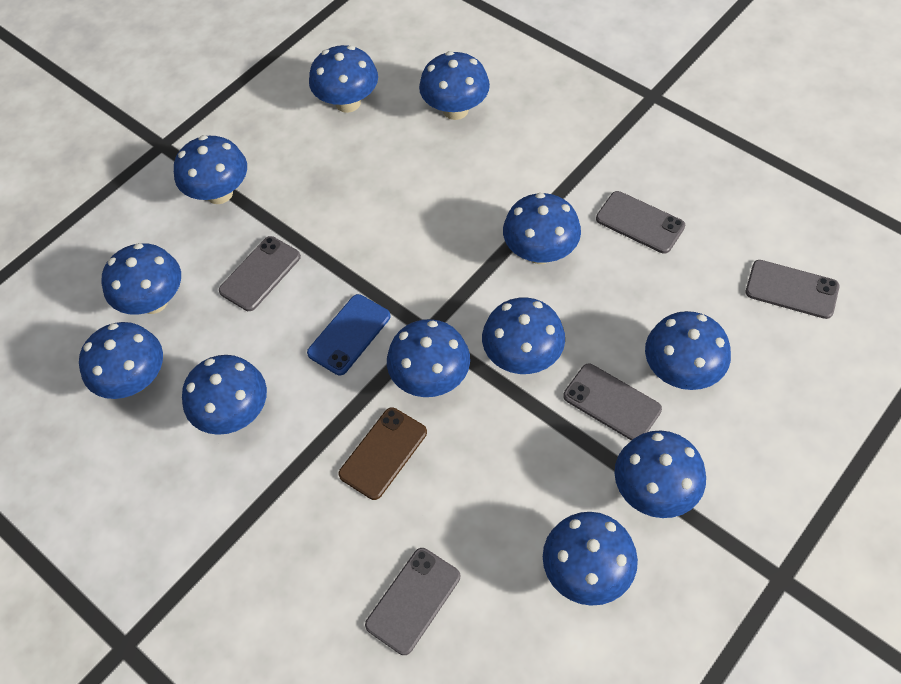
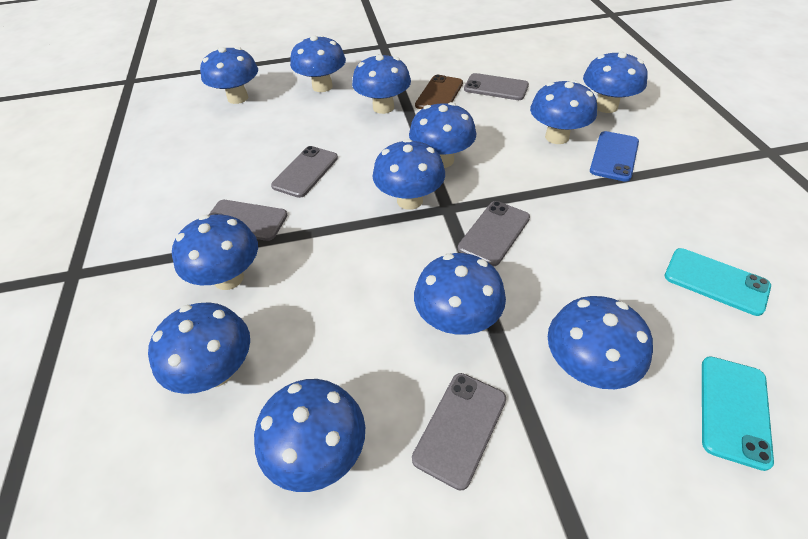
turquoise phone: 0 -> 2

